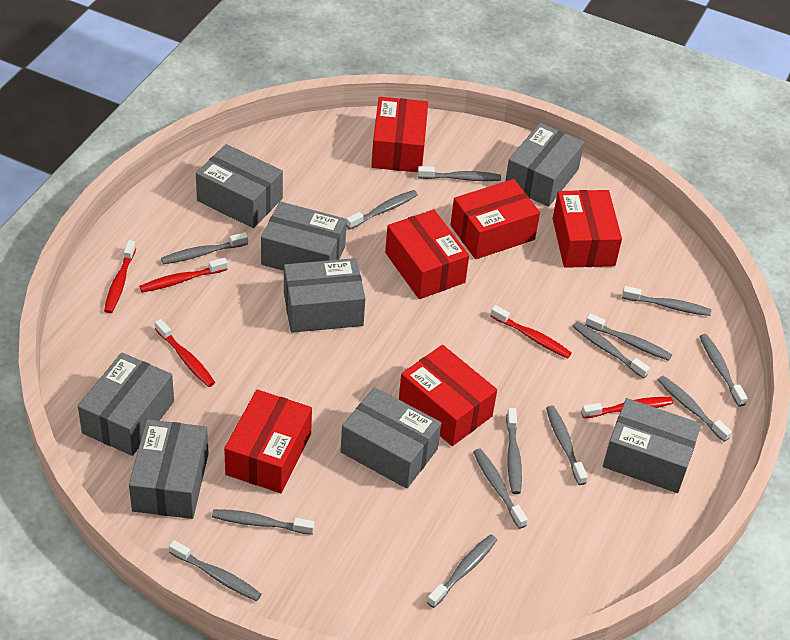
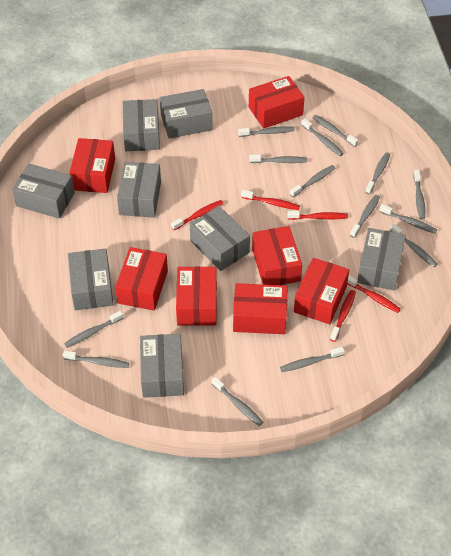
red box: 6 -> 7

